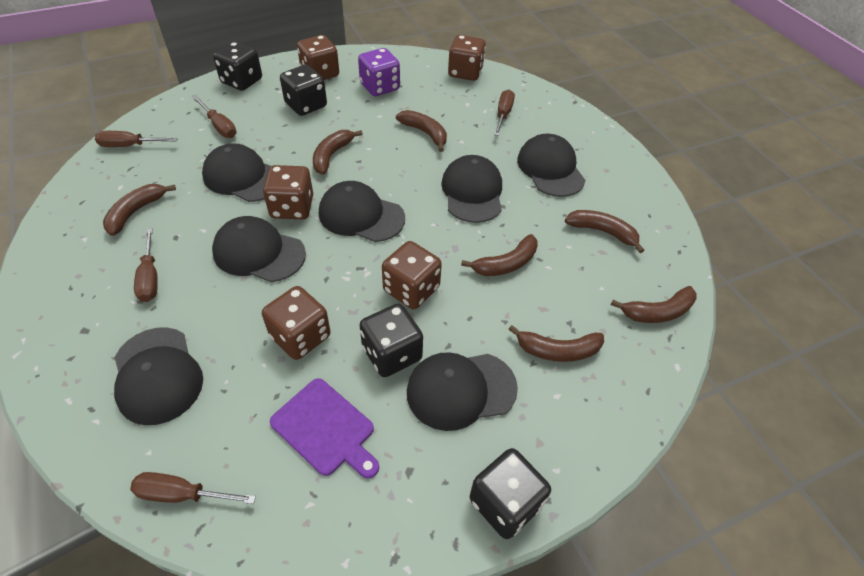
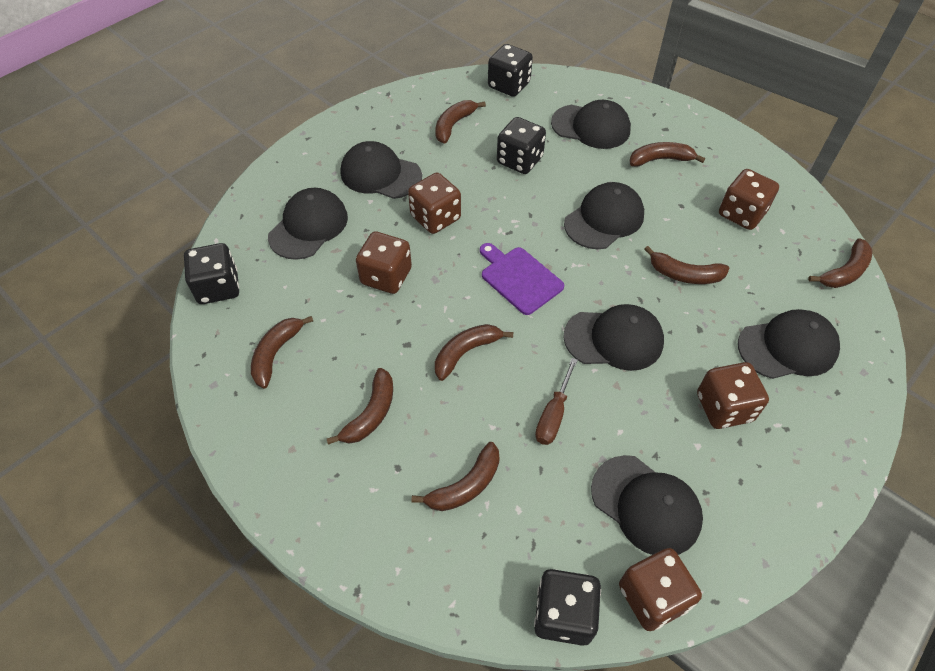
brown banana: 7 -> 8
brown screwdriver: 5 -> 1
purple dice: 1 -> 0

